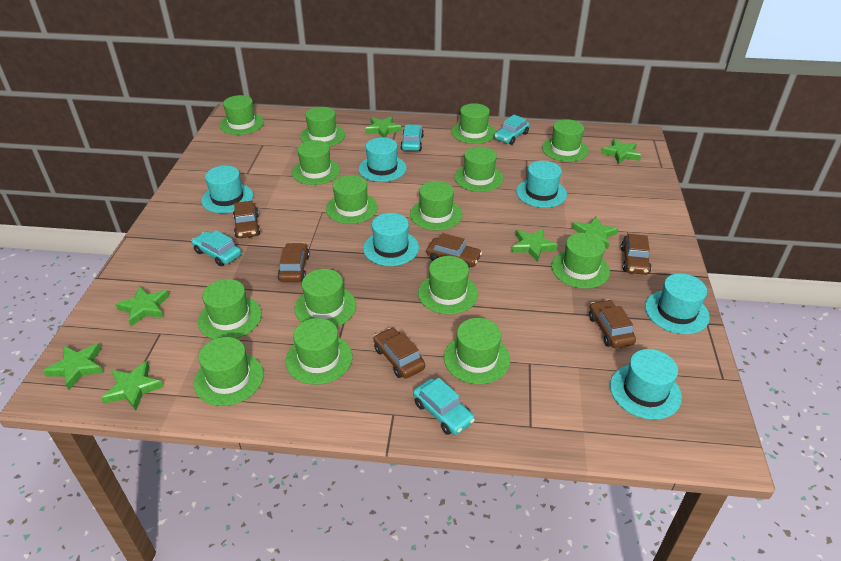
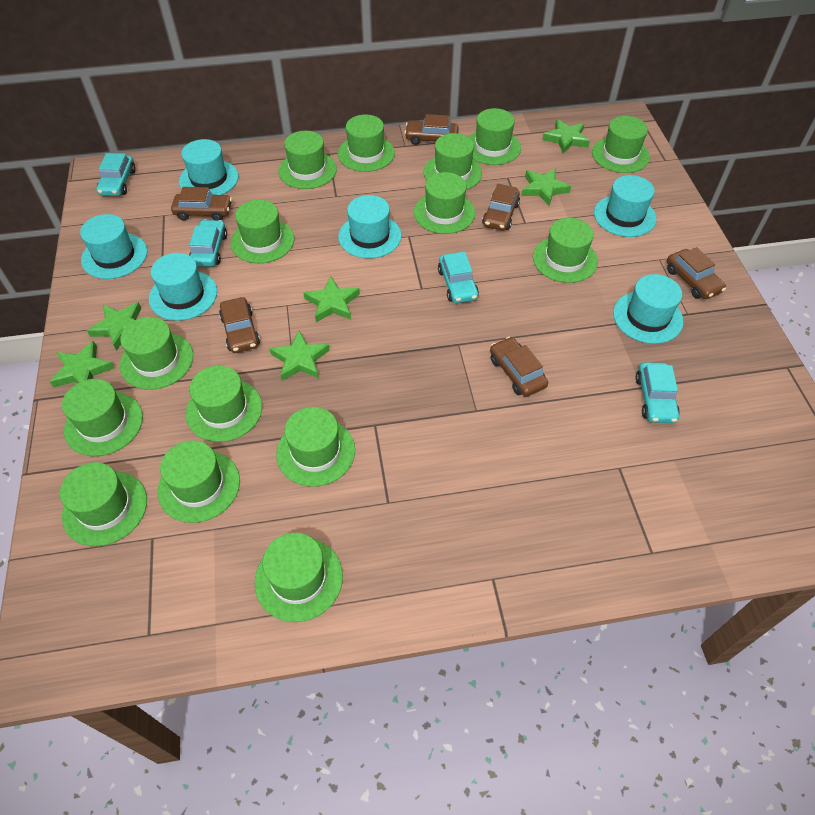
green star: 7 -> 6

